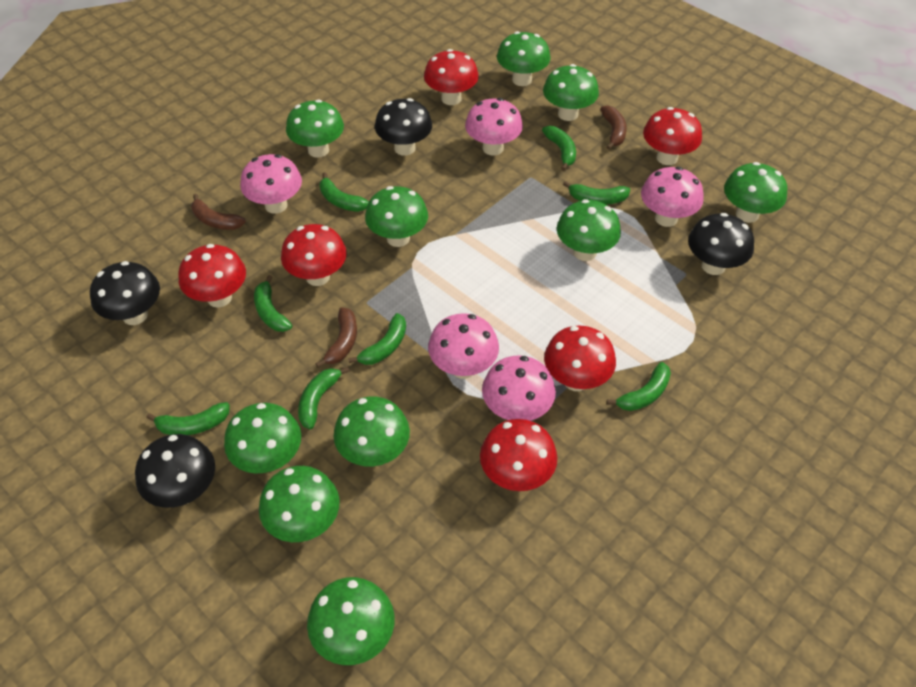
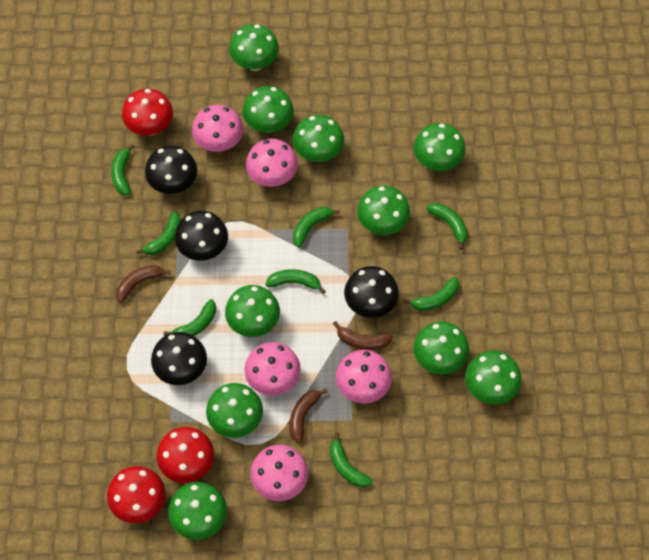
red mushroom: 6 -> 3

